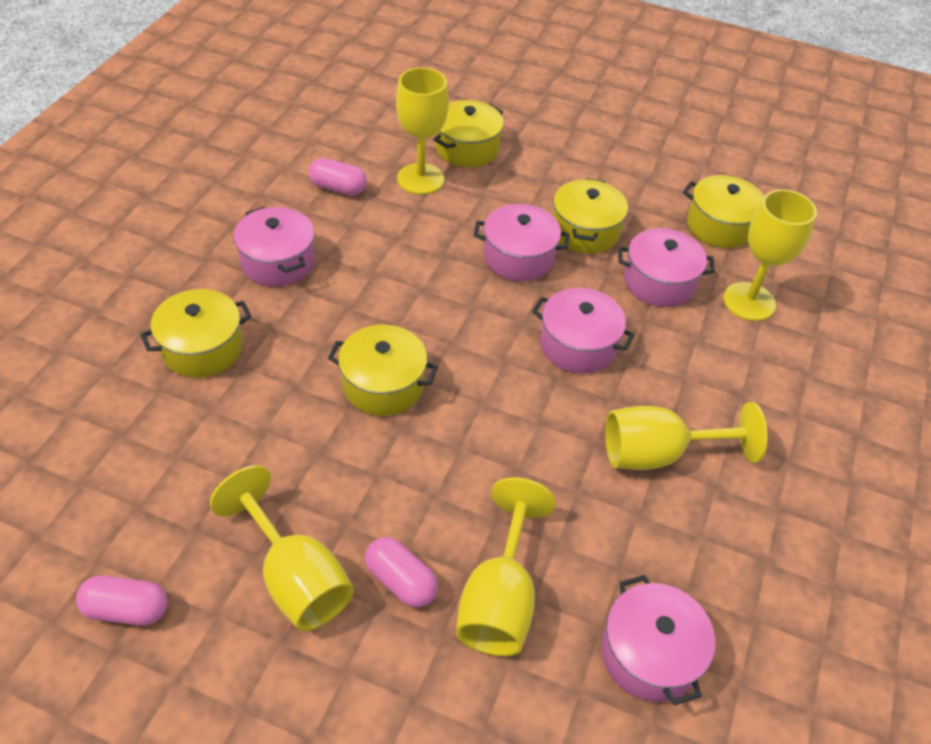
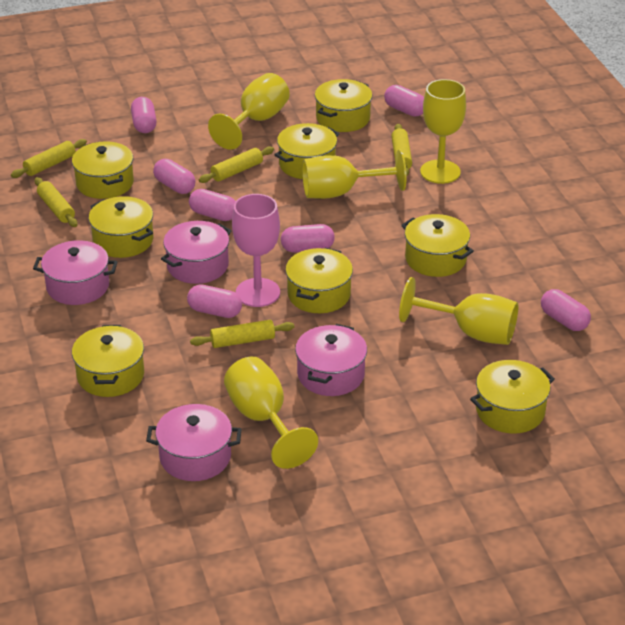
pink capsule: 3 -> 7
pink goblet: 0 -> 1
pink pot: 5 -> 4
yellow pot: 5 -> 8
yellow rolling pin: 0 -> 5

